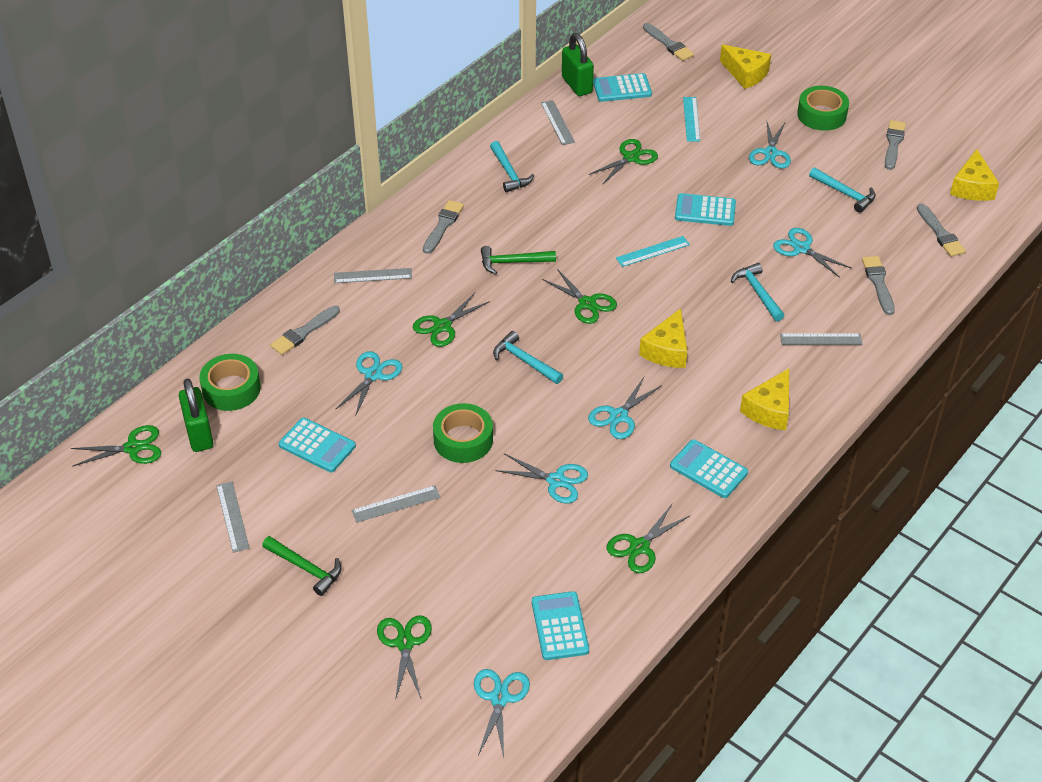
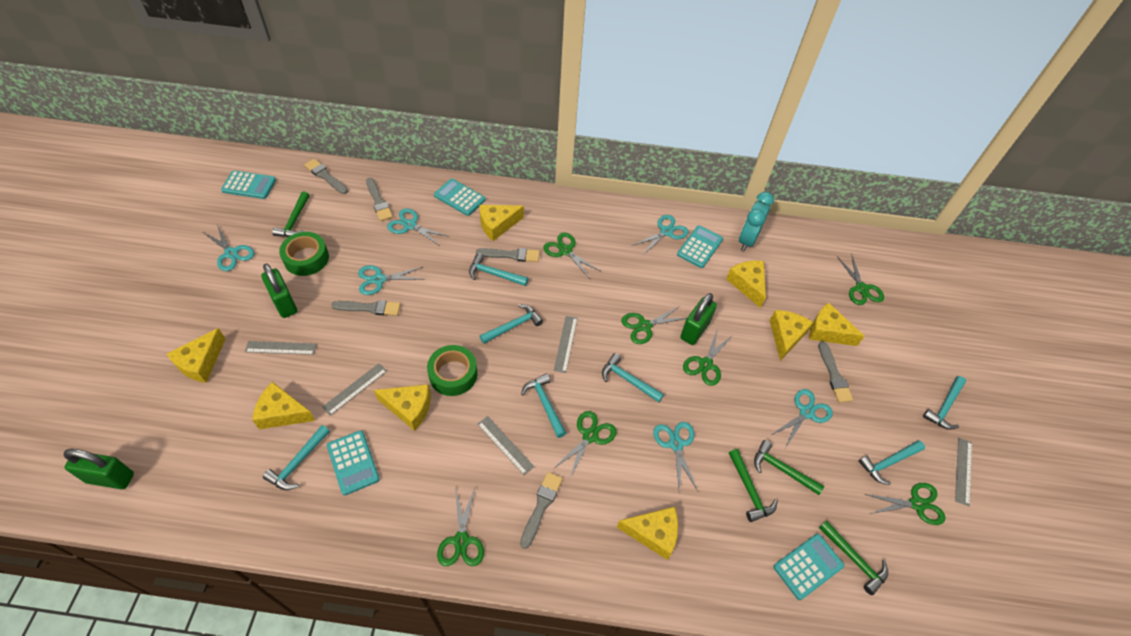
green hammer: 2 -> 4
green padlock: 2 -> 3
green scissors: 6 -> 7
green tape: 3 -> 2
turquoise clock: 0 -> 1
turquoise hammer: 4 -> 7
turquoise ruler: 2 -> 0
yellow cheese: 4 -> 8

